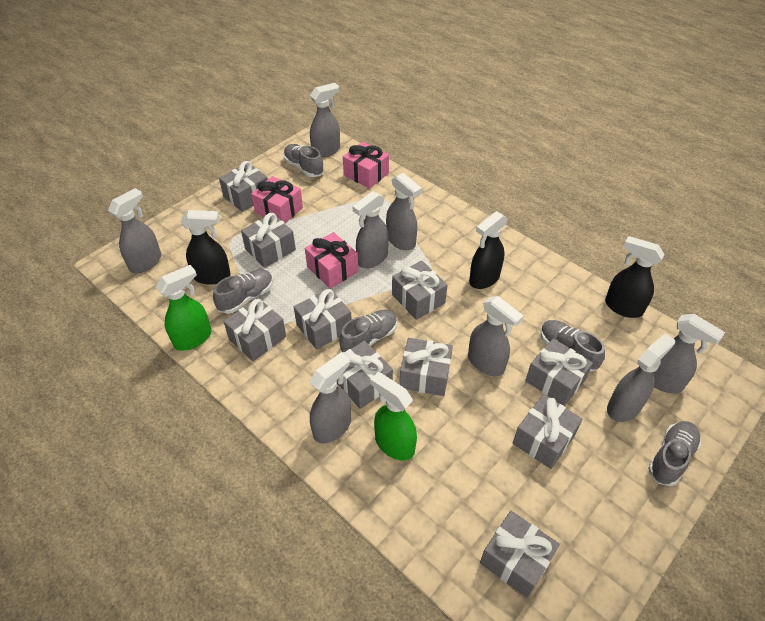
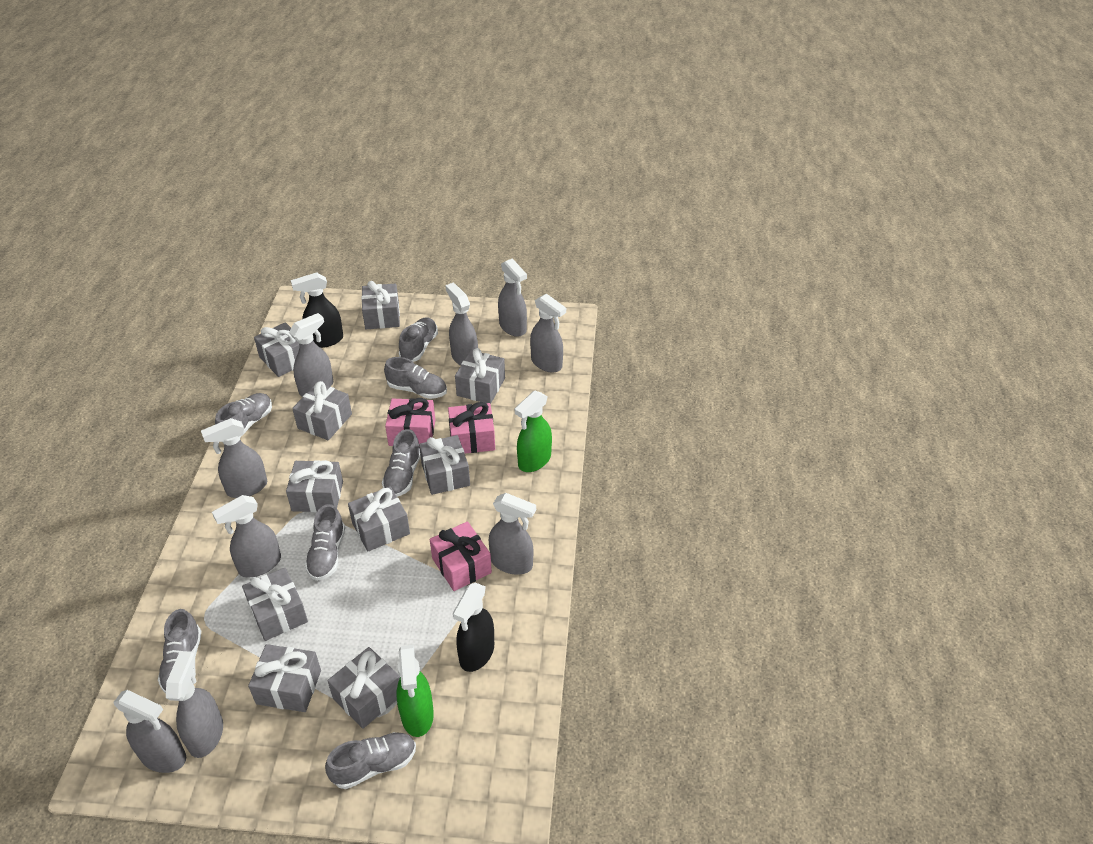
black spray bottle: 3 -> 2
grey shoe: 5 -> 7
grey spray bottle: 8 -> 9

